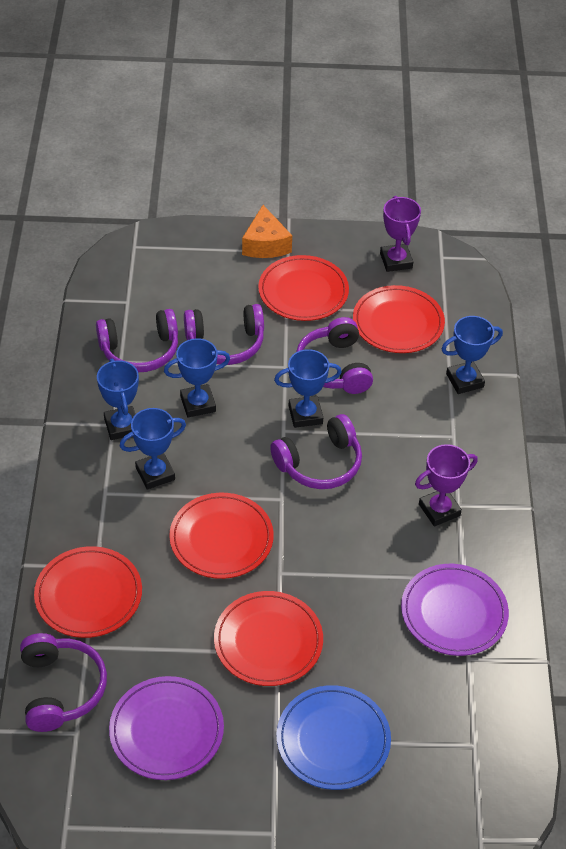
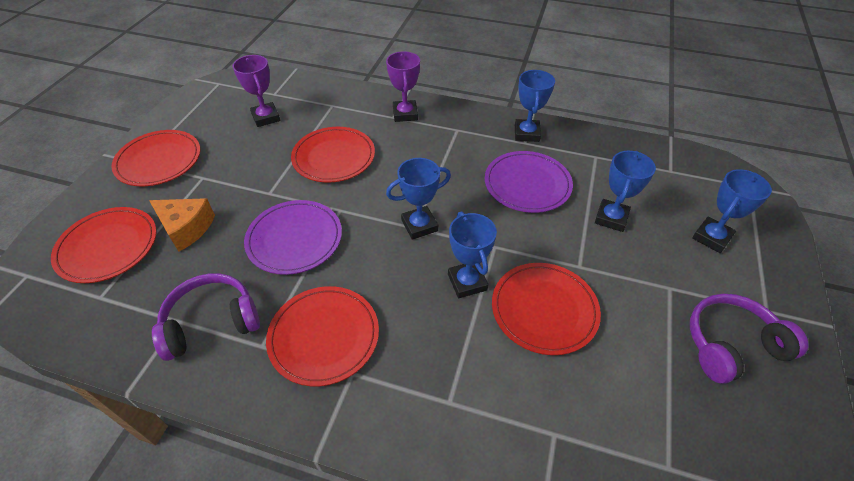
blue plate: 1 -> 0
purple headphones: 5 -> 2

